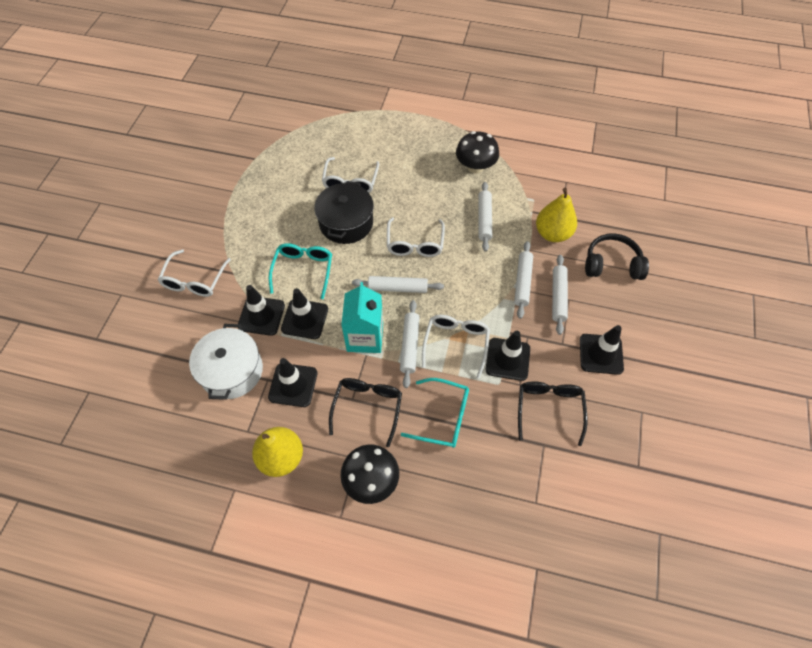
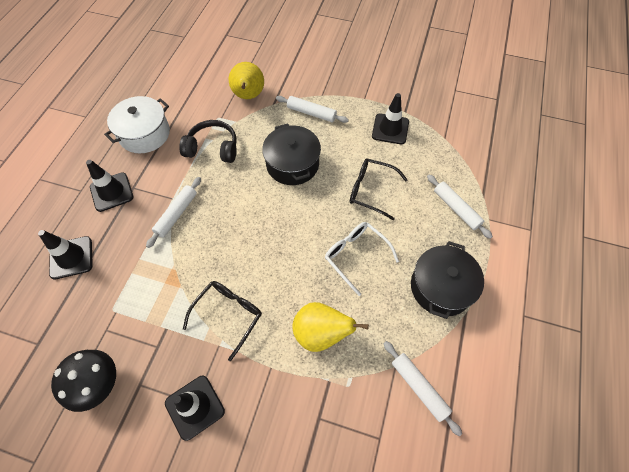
black mushroom: 2 -> 1
black pot: 1 -> 2
black traffic cone: 5 -> 4
turquoise carton: 1 -> 0
turquoise glasses: 2 -> 0
white glasses: 4 -> 1
white rolling pin: 5 -> 4

